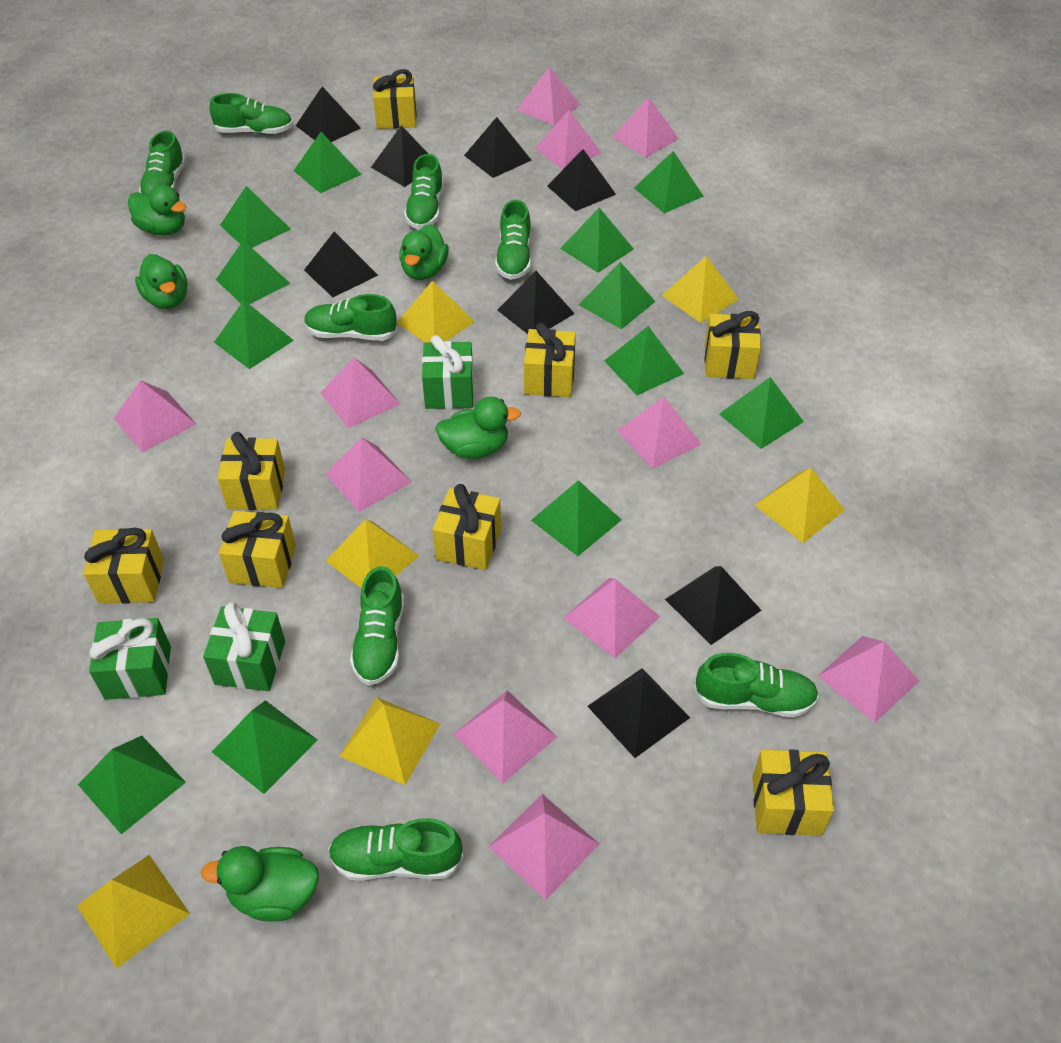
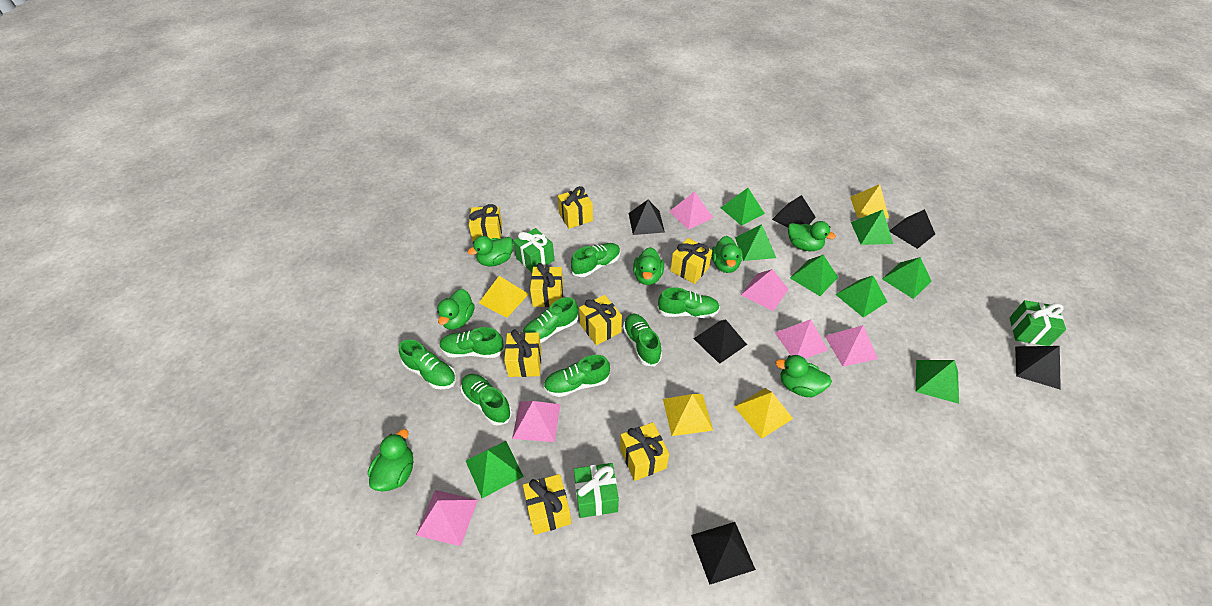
black pyramid: 8 -> 6
green duck: 5 -> 7
green pyramid: 12 -> 8
pink pyramid: 11 -> 6
yellow pyramid: 6 -> 4

